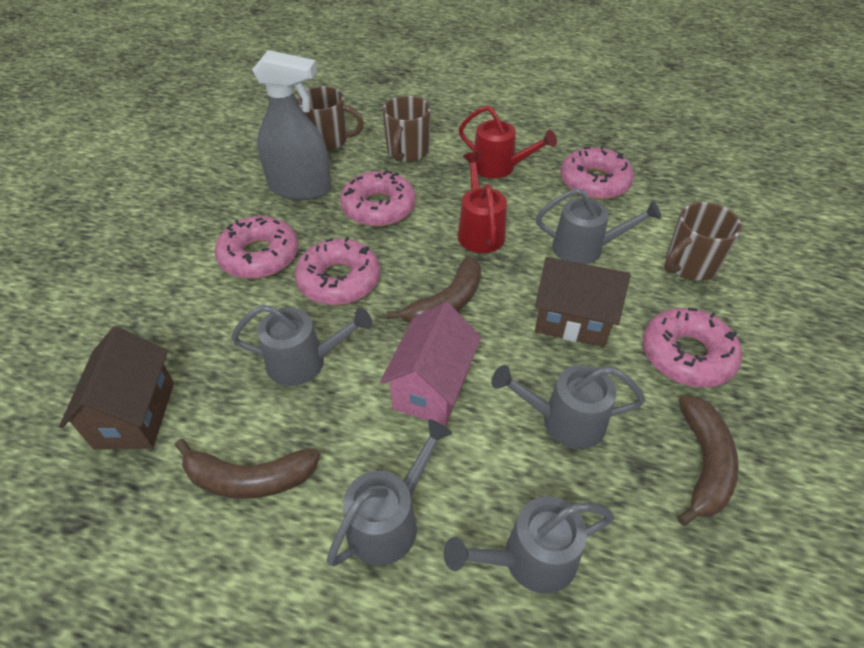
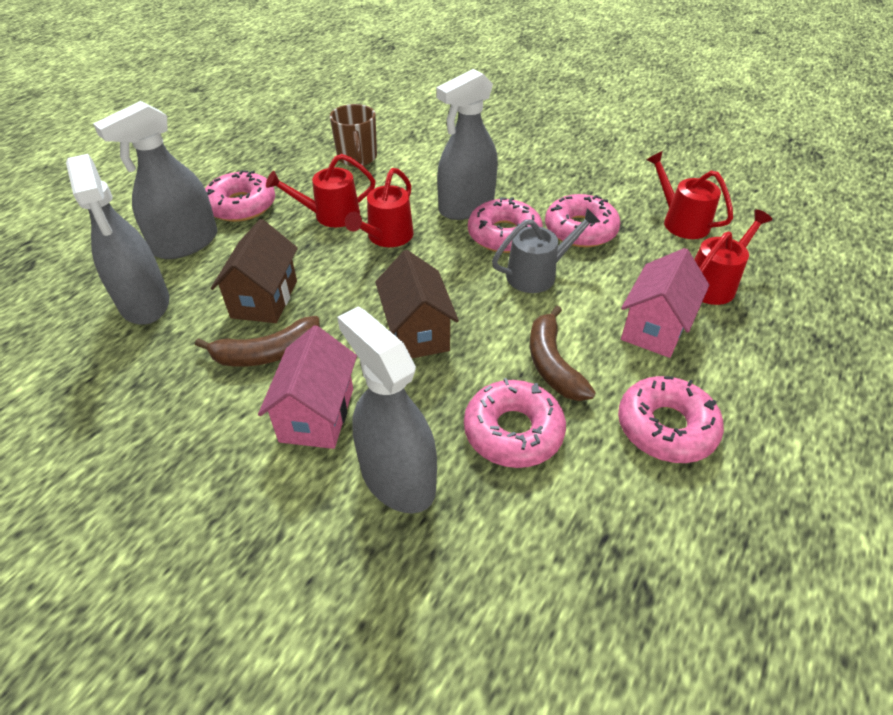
brown banana: 3 -> 2
brown mug: 3 -> 1
grey spray bottle: 1 -> 4
grey watering can: 5 -> 1
pink house: 1 -> 2
red watering can: 2 -> 4

